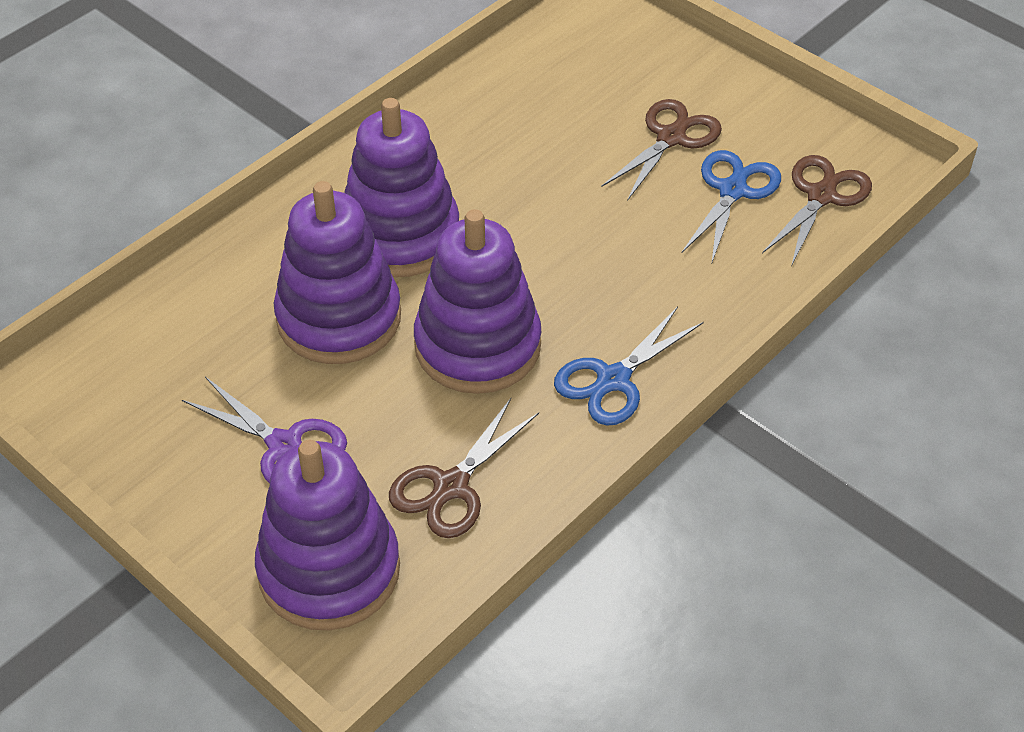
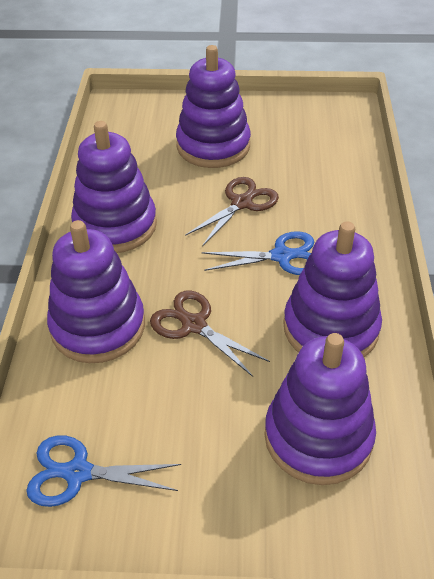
brown scissors: 3 -> 2
purple scissors: 1 -> 0
purple stacking toy: 4 -> 5

